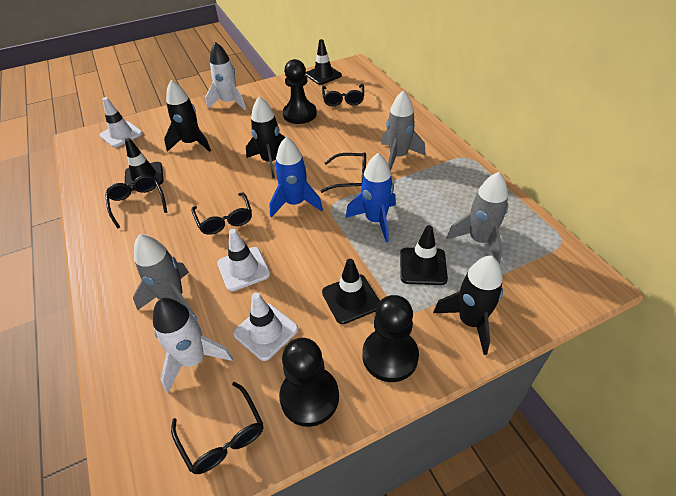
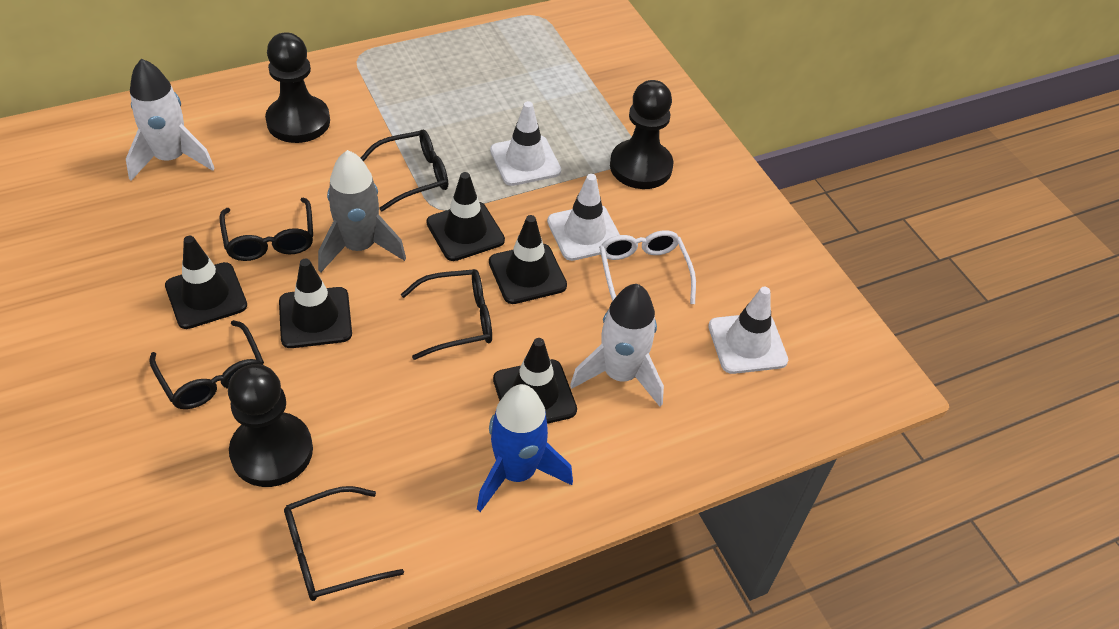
black rocket: 3 -> 0
black traffic cone: 4 -> 5
blue rocket: 2 -> 1
grey rocket: 3 -> 1
white glasses: 0 -> 1

